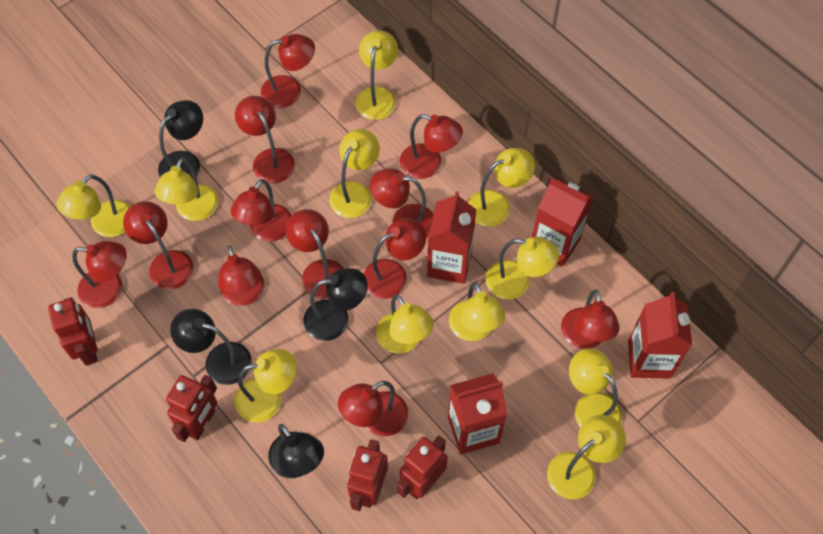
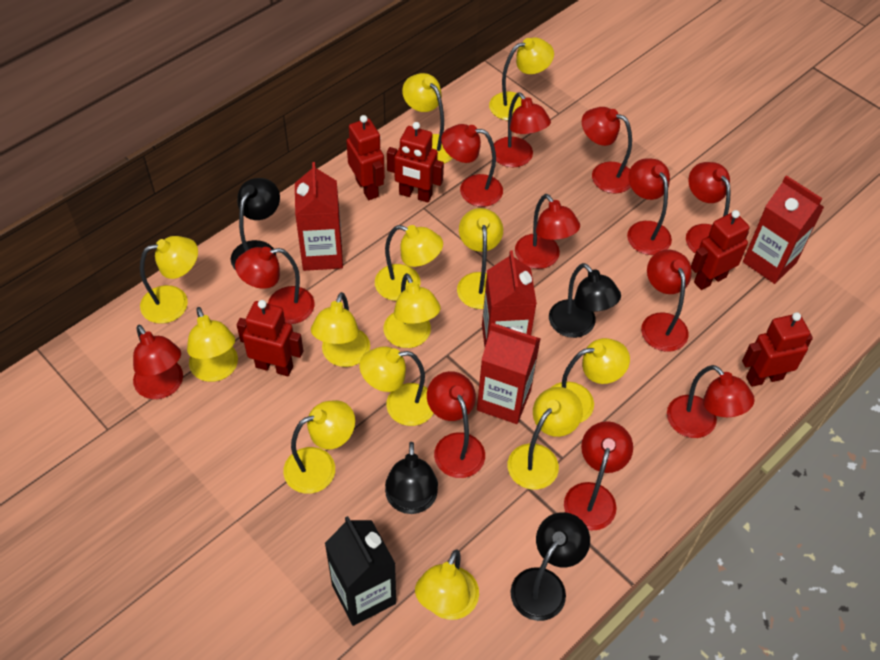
black carton: 0 -> 1
red robot: 4 -> 5
yellow lamp: 11 -> 13

